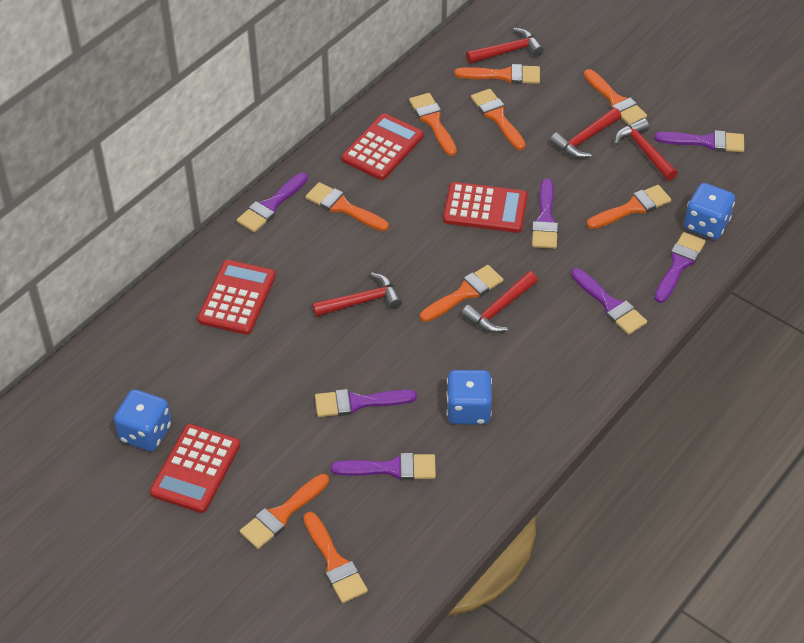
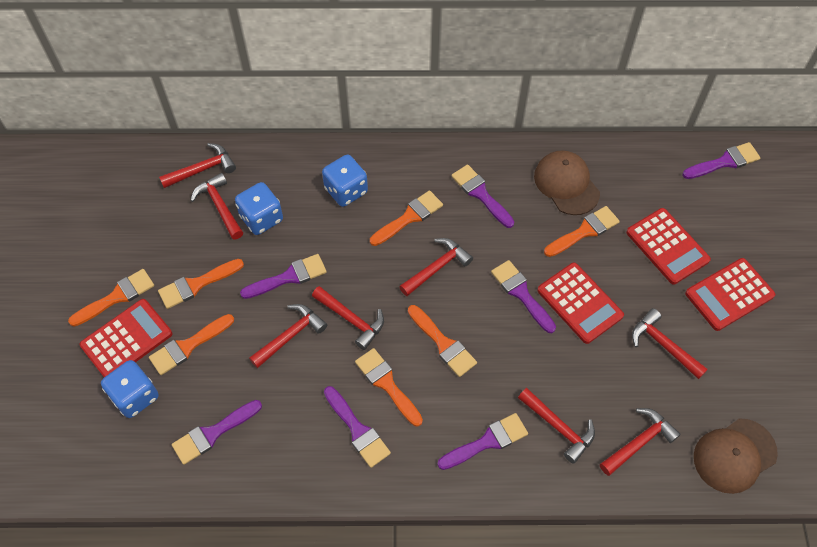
brown cap: 0 -> 2
orange brush: 9 -> 7
red hammer: 5 -> 8

